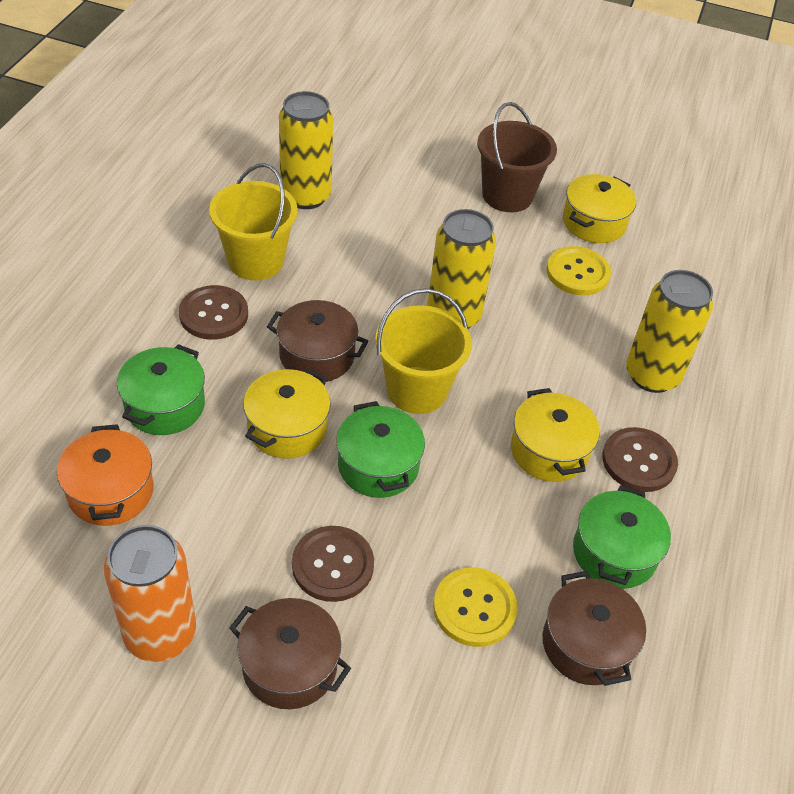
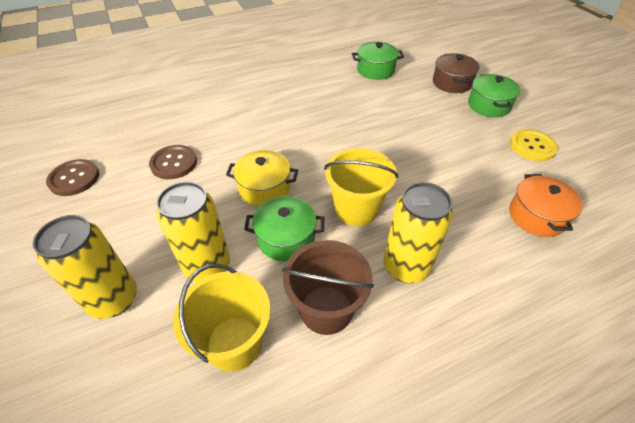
brown button: 3 -> 2
brown pot: 3 -> 1
orange can: 1 -> 0
yellow button: 2 -> 1
yellow pot: 3 -> 1

